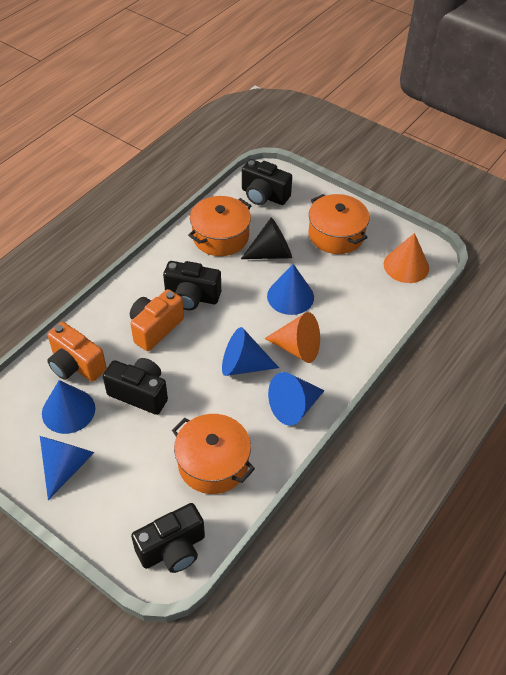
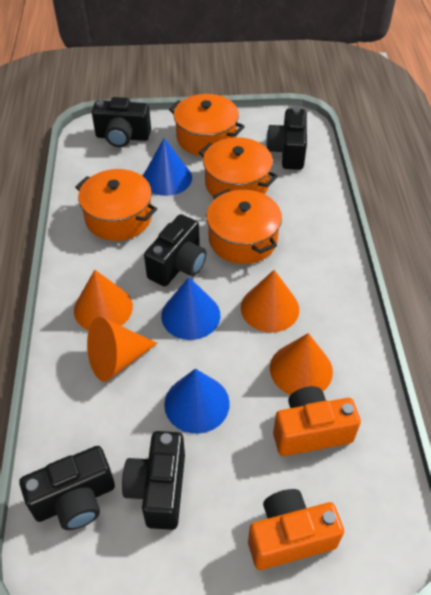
black camera: 4 -> 5
black cone: 1 -> 0
blue cone: 5 -> 3
orange cone: 2 -> 4
orange pot: 3 -> 4

